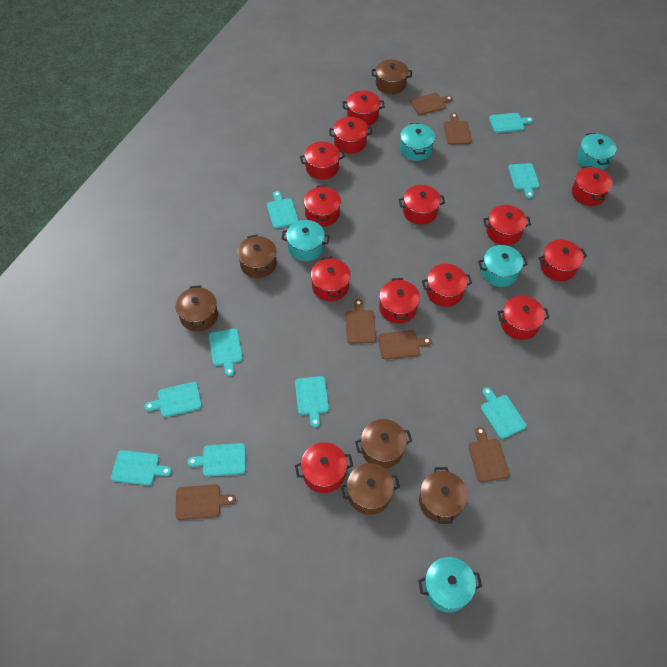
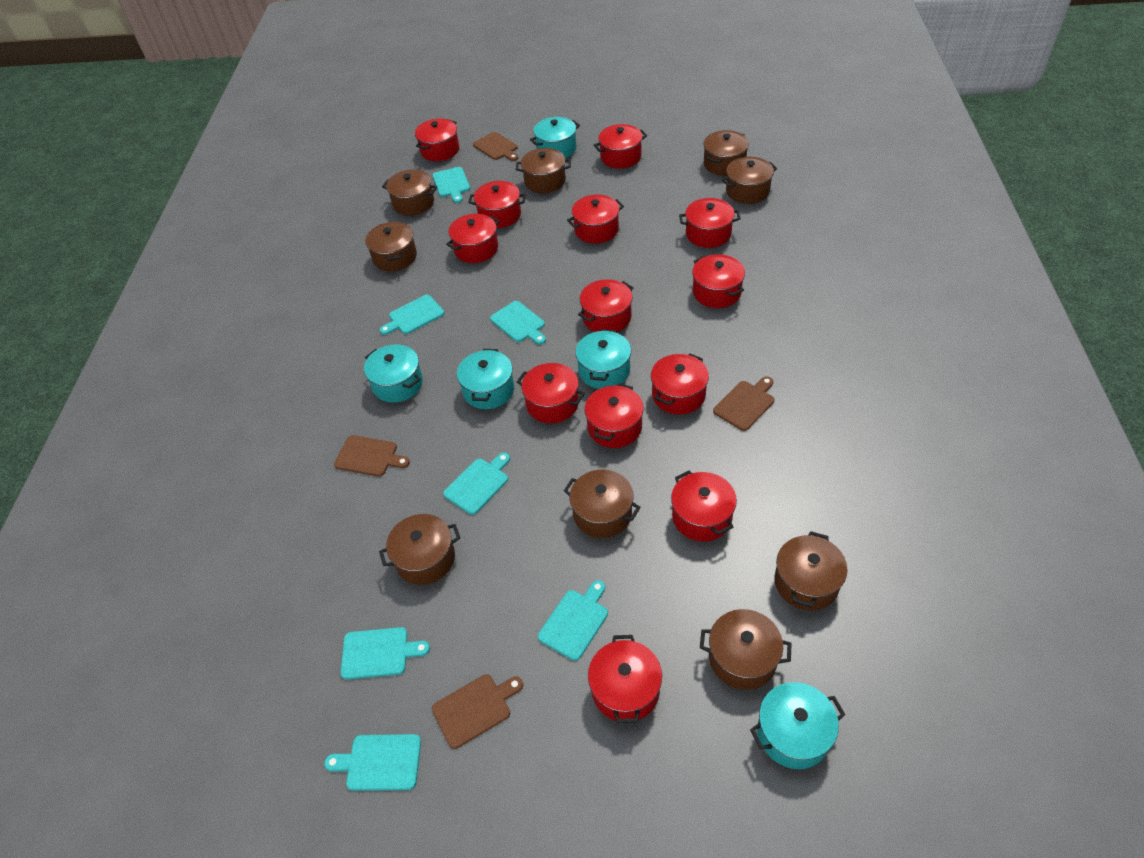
brown cutting board: 6 -> 4
brown pot: 6 -> 9
turquoise cutting board: 9 -> 7

